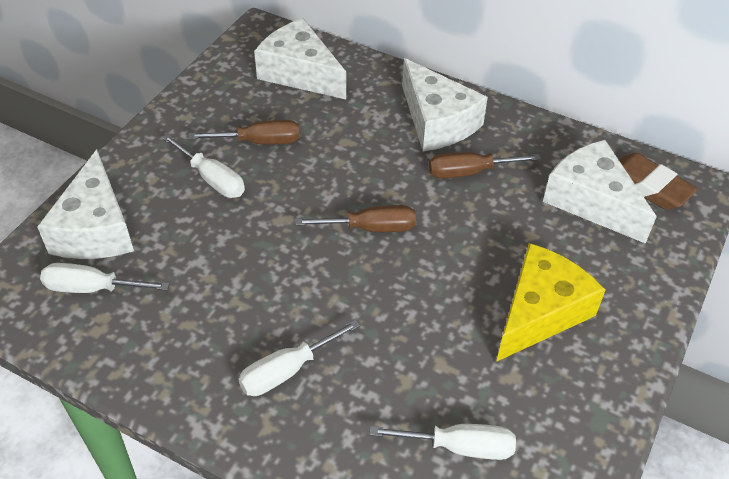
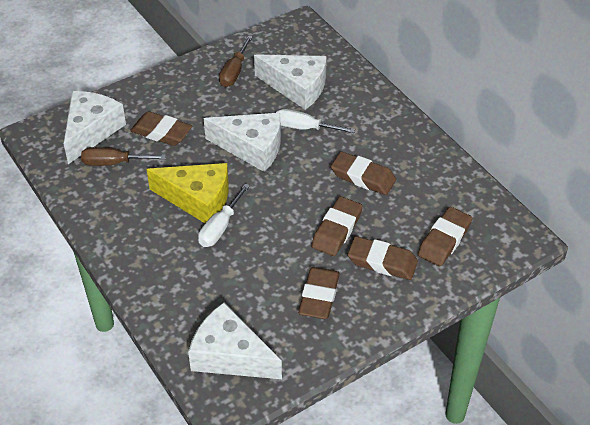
brown eraser: 1 -> 6
brown screwdriver: 3 -> 2
white screwdriver: 4 -> 2

